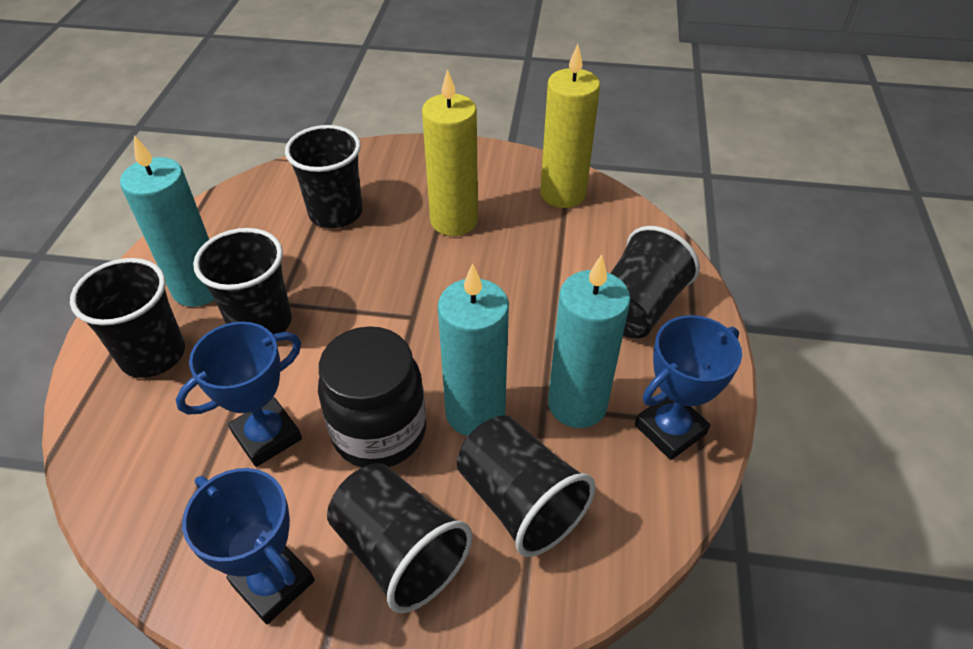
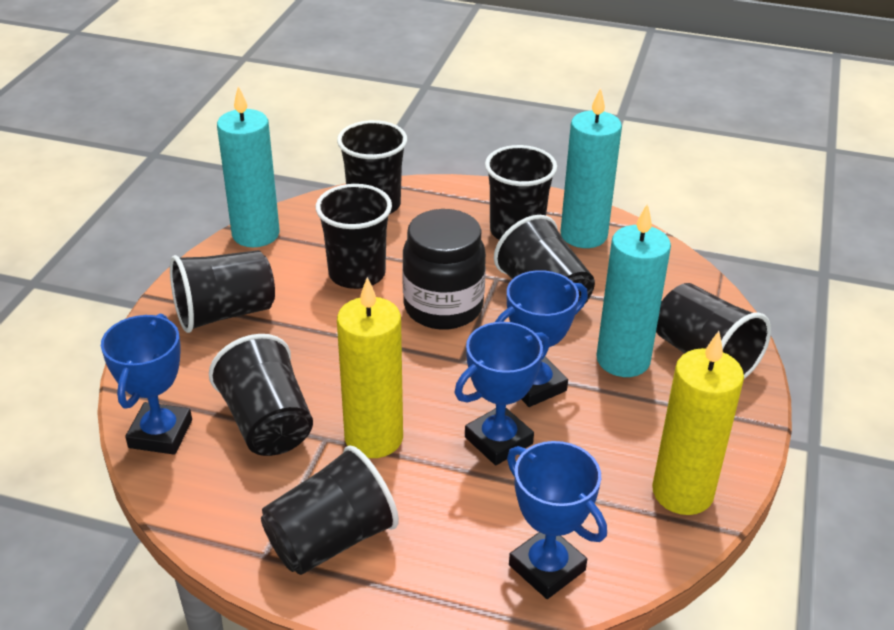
black cup: 6 -> 8
blue trophy: 3 -> 4

